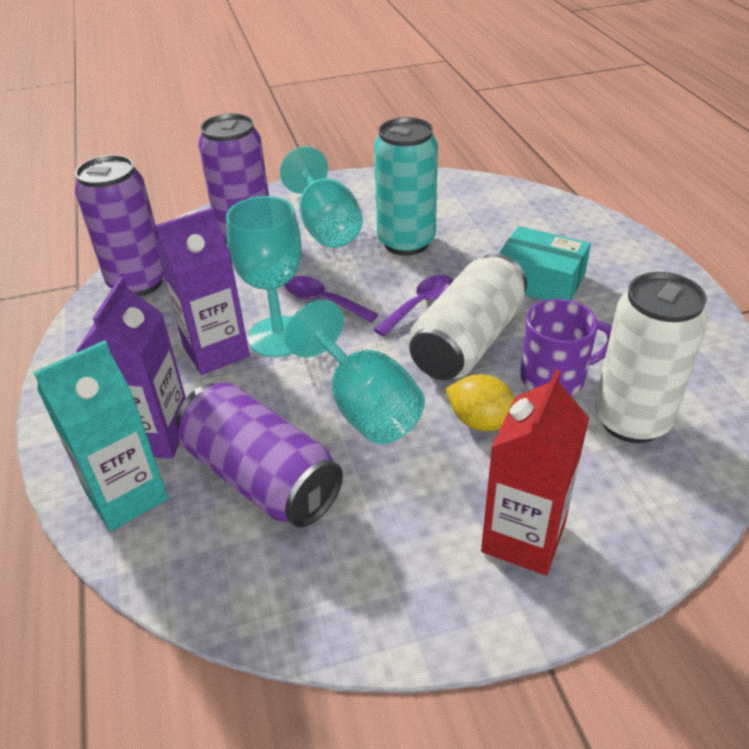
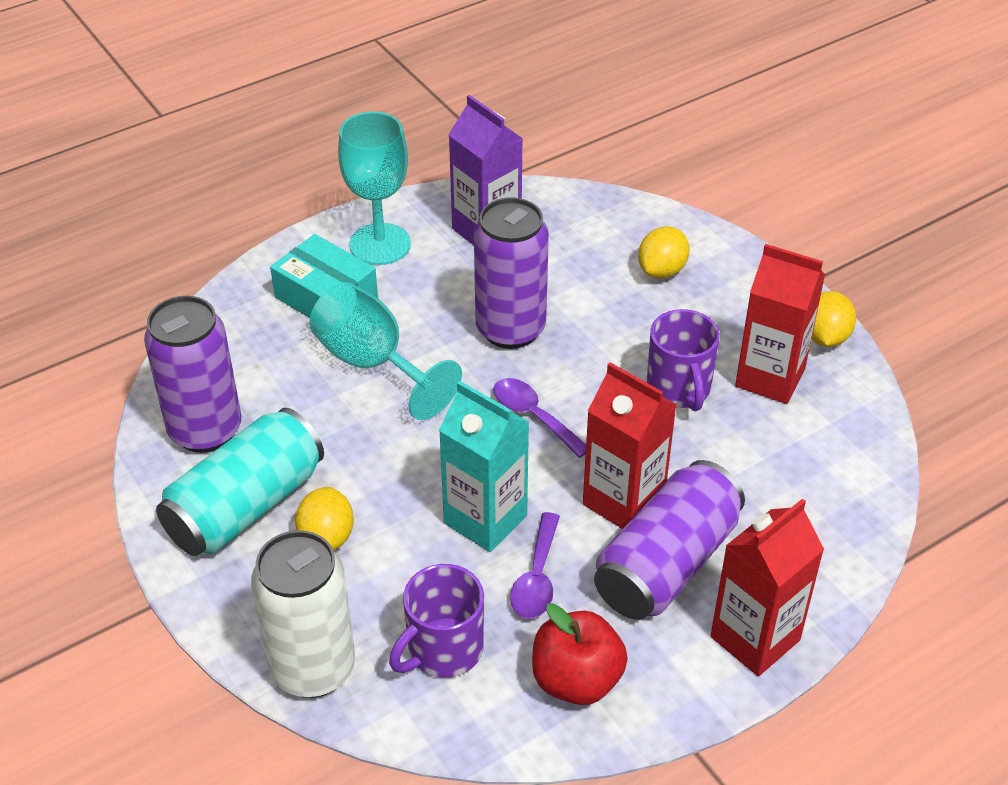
purple carton: 2 -> 1
purple mug: 1 -> 2
red apple: 0 -> 1
red carton: 1 -> 3
turquoise goblet: 3 -> 2
white can: 2 -> 1
yellow lemon: 1 -> 3

